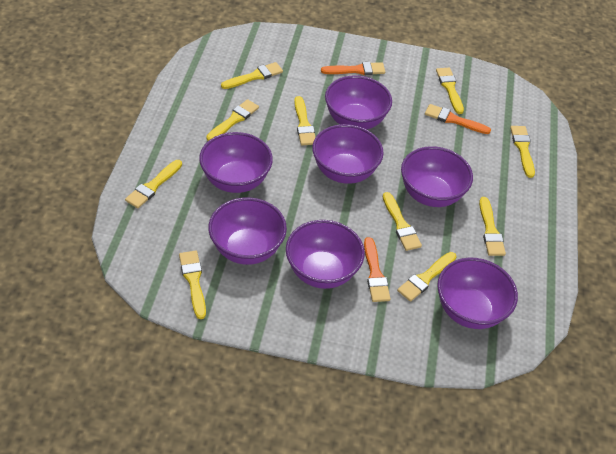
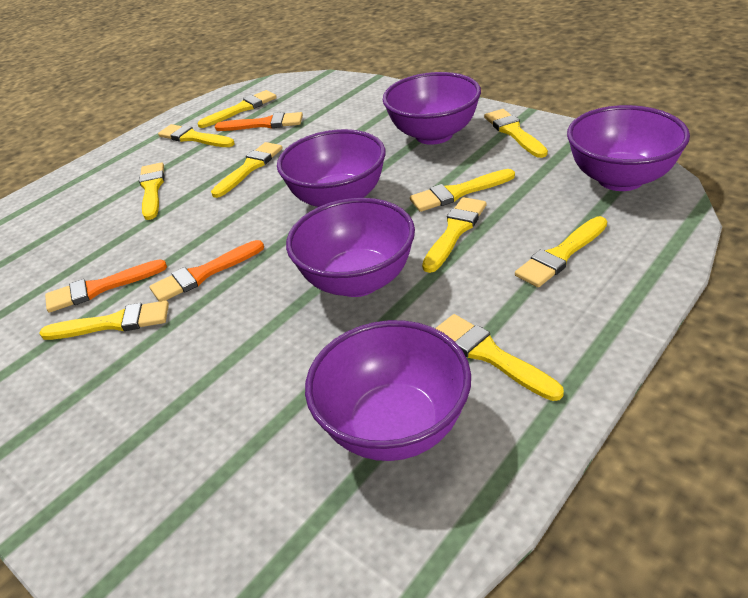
purple bowl: 7 -> 5

